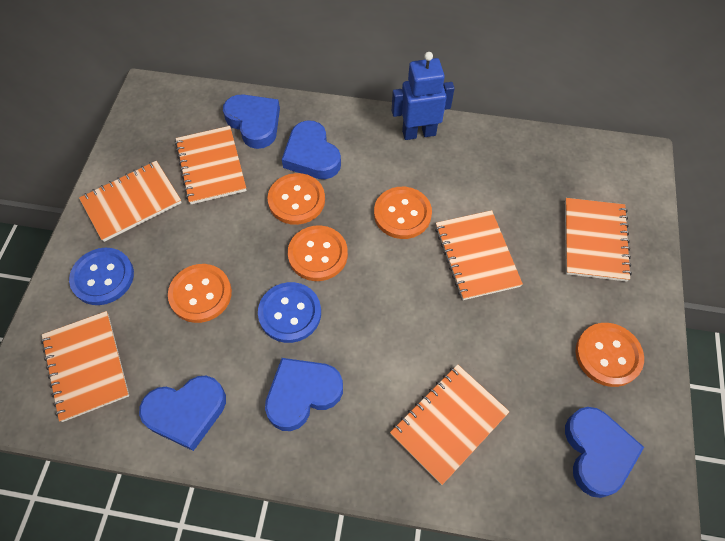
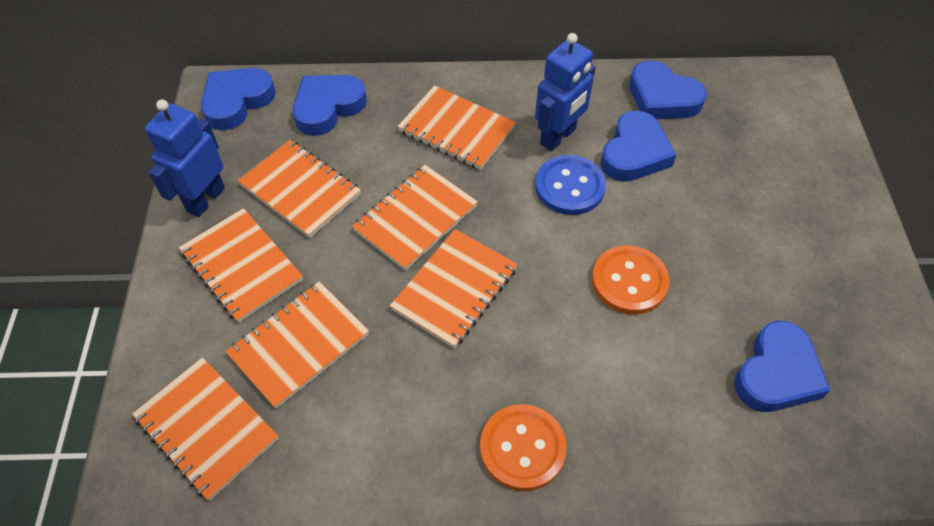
blue button: 2 -> 1
blue robot: 1 -> 2
orange button: 5 -> 2
orange notebook: 6 -> 7

